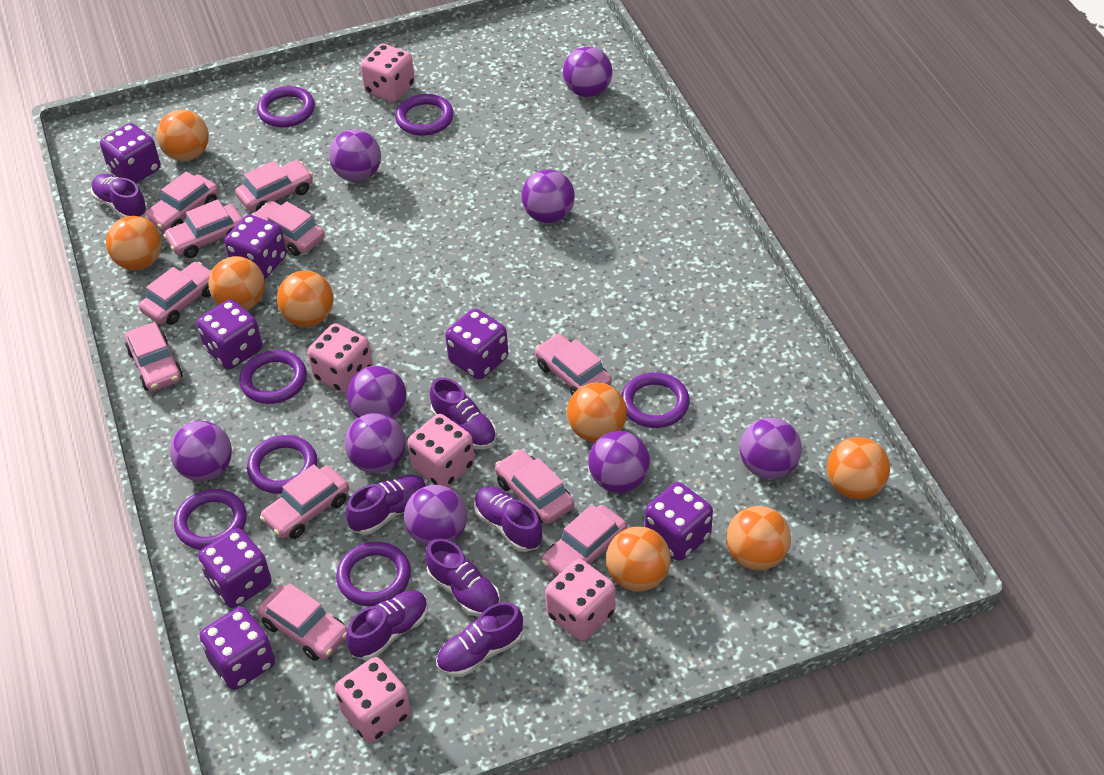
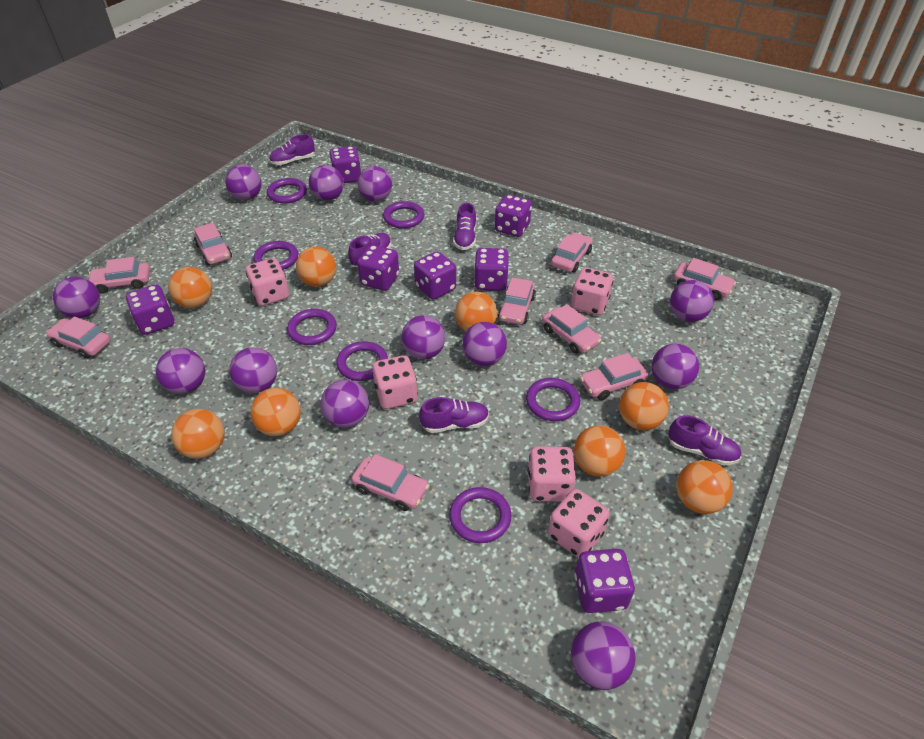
pink car: 11 -> 9
purple ball: 9 -> 12
purple shoe: 7 -> 5

